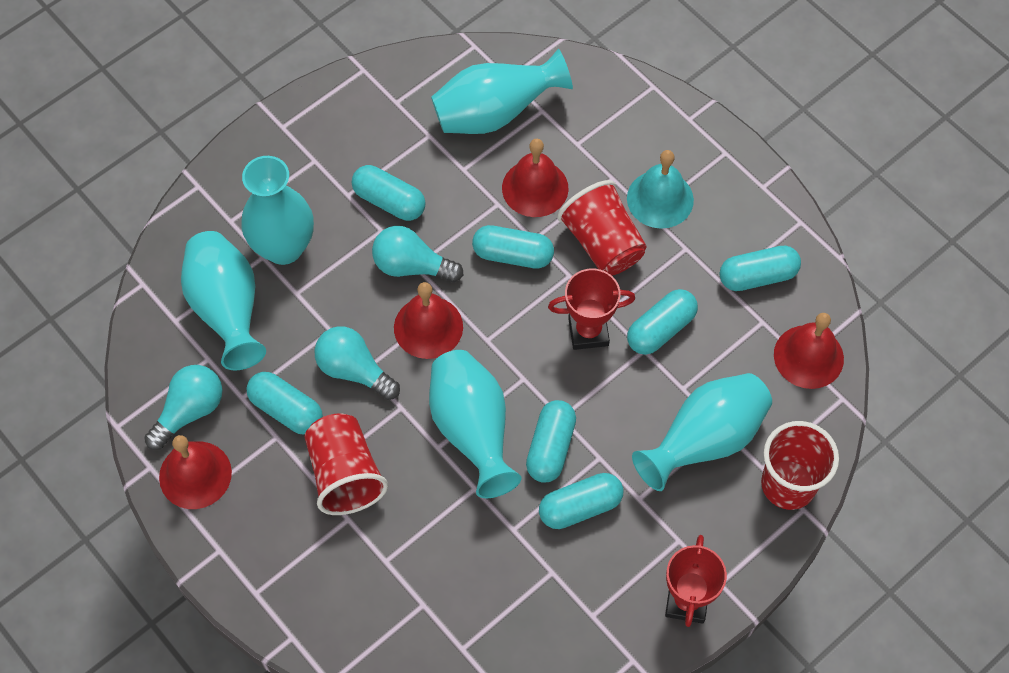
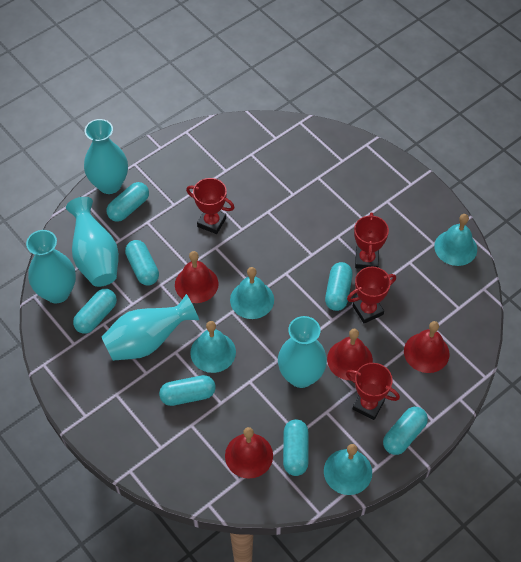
red cup: 3 -> 0
red trophy: 2 -> 4
turquoise bell: 1 -> 4
turquoise light bulb: 3 -> 0

